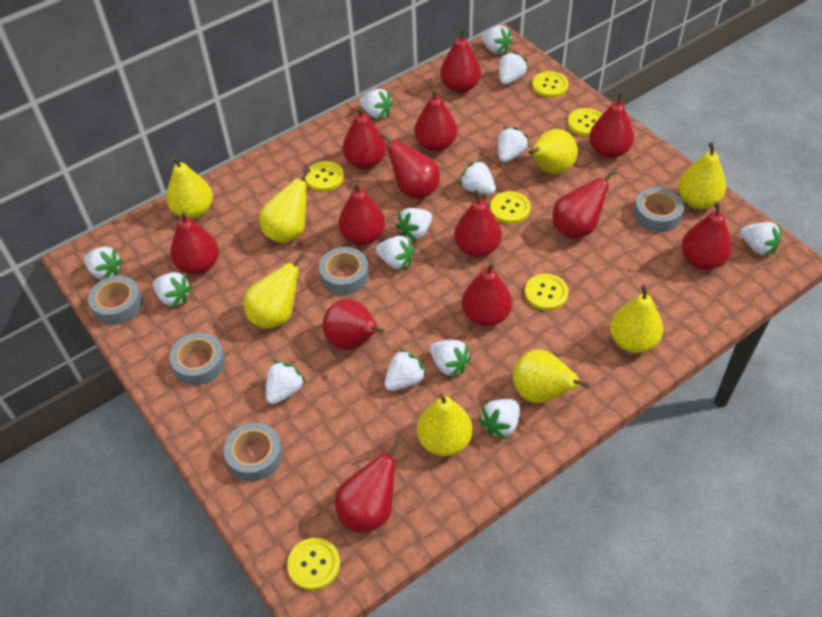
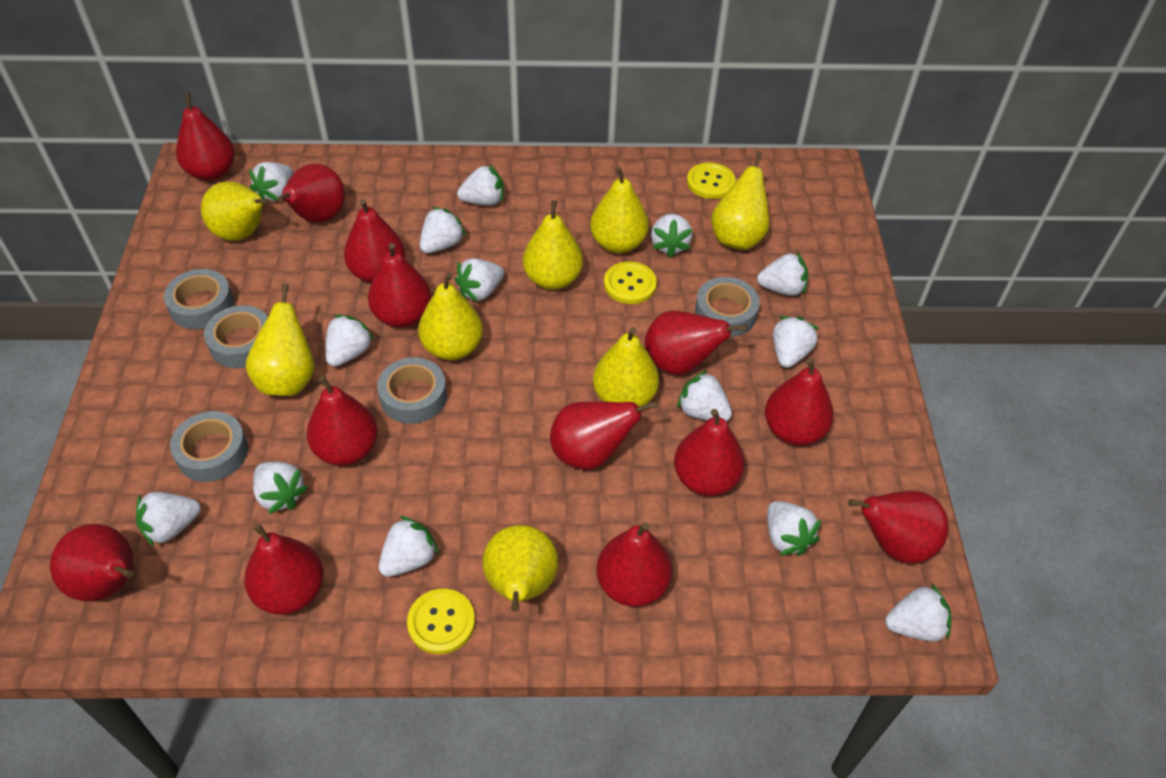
yellow button: 6 -> 3

